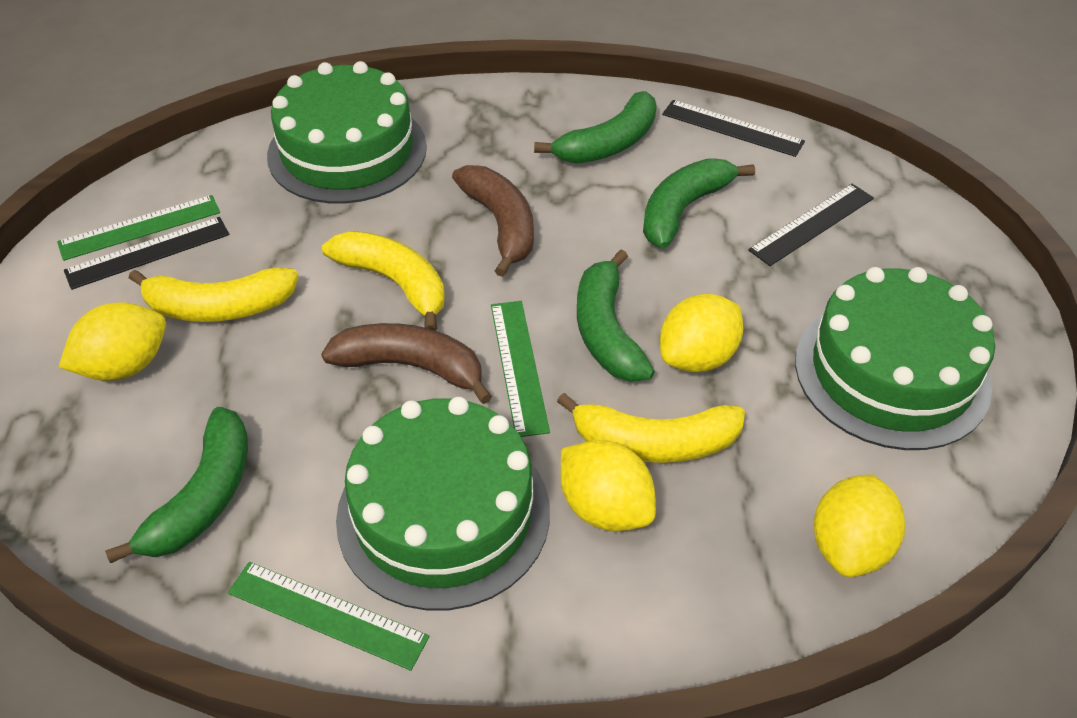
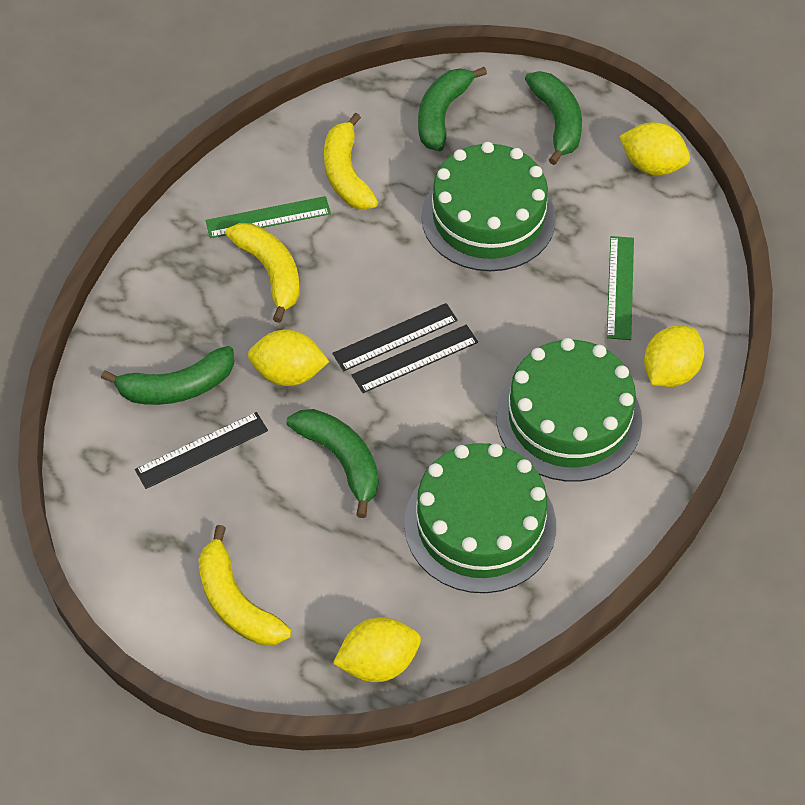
brown banana: 2 -> 0
green ruler: 3 -> 2

